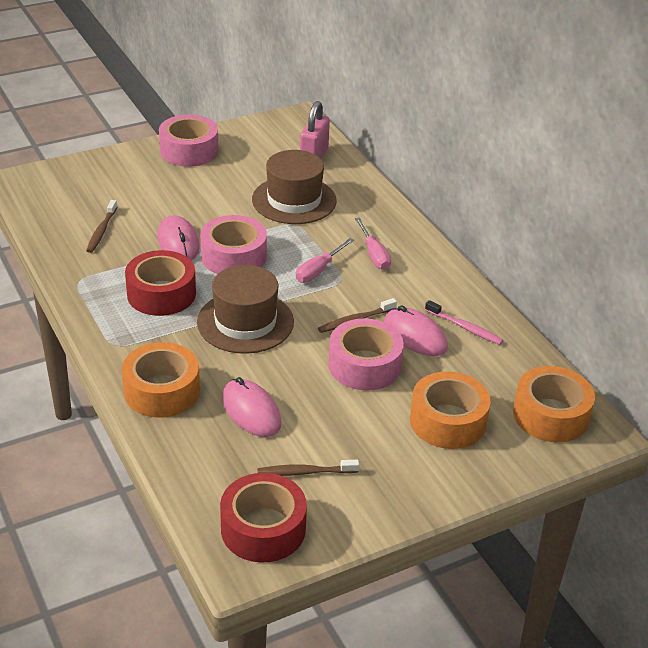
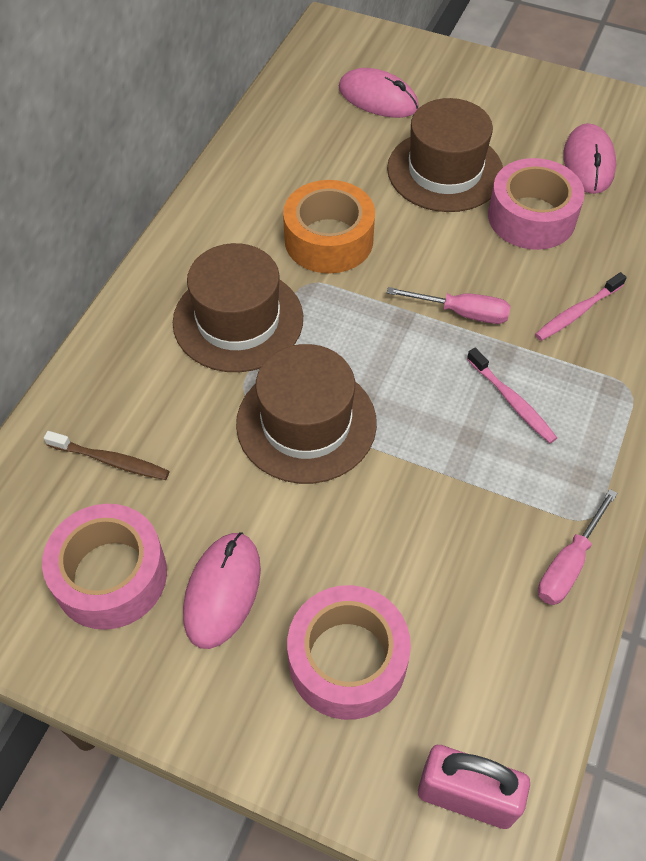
brown hat: 2 -> 3
brown toothbrush: 3 -> 1
orange tape: 3 -> 1
pink toothbrush: 1 -> 2
red tape: 2 -> 0

